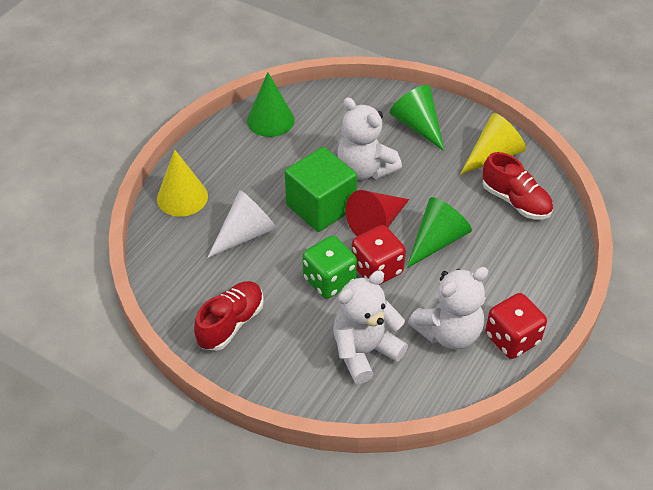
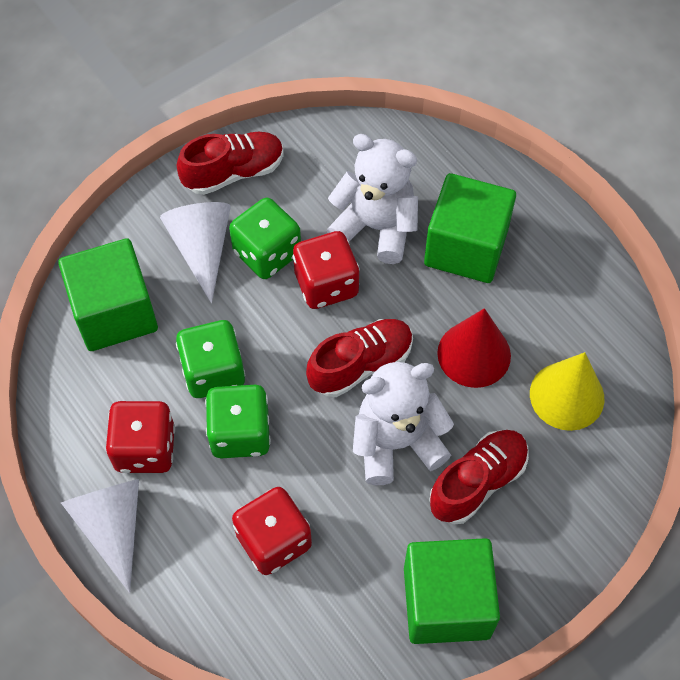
green cone: 3 -> 0
green cube: 1 -> 3
green dice: 1 -> 3
red dice: 2 -> 3
red shoe: 2 -> 3
white cone: 1 -> 2
white teddy bear: 3 -> 2
yellow cone: 2 -> 1

